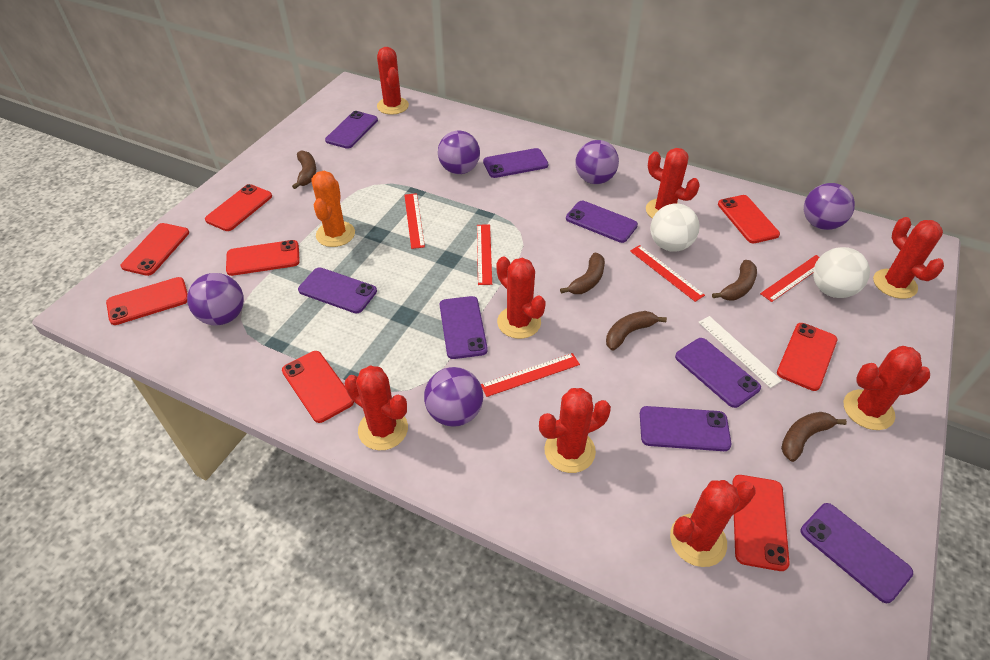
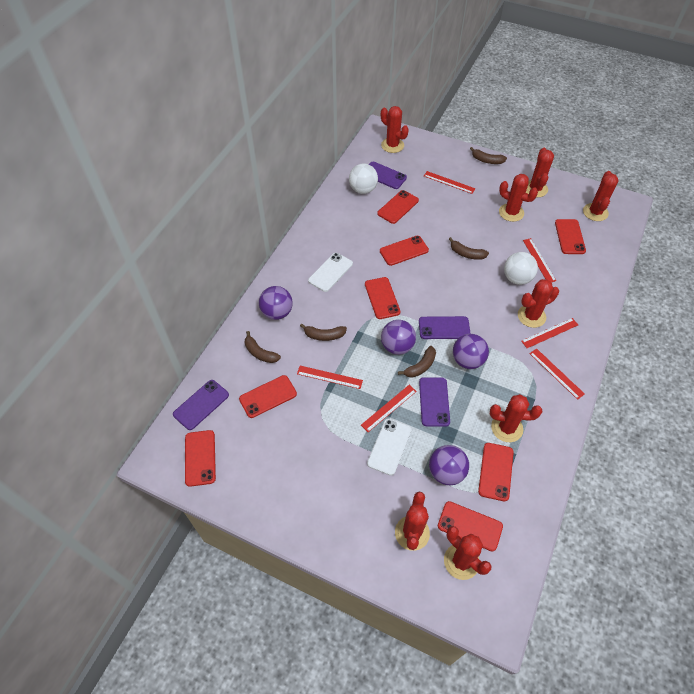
orange cactus: 1 -> 0
purple ball: 5 -> 4
purple phone: 8 -> 4
red ruler: 5 -> 6
white phone: 0 -> 2
white ruler: 1 -> 0

